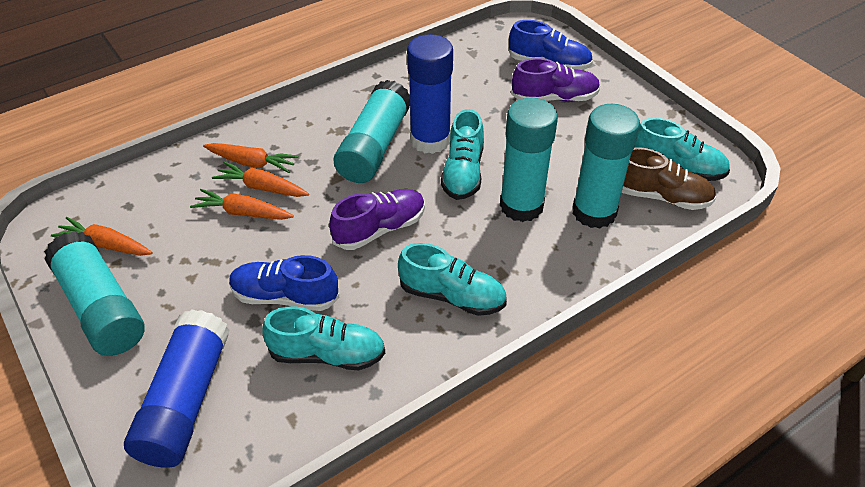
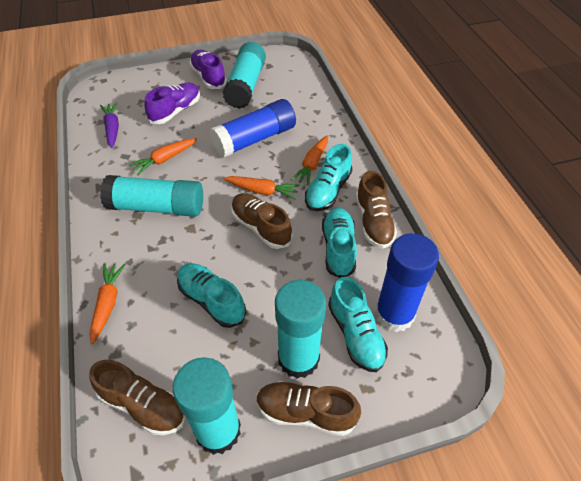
blue shoe: 2 -> 0
brown shoe: 1 -> 4
purple carrot: 0 -> 1

